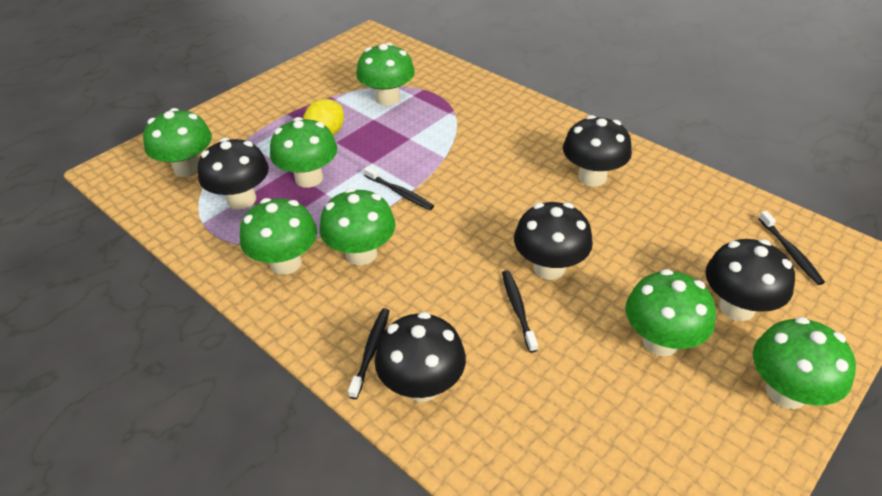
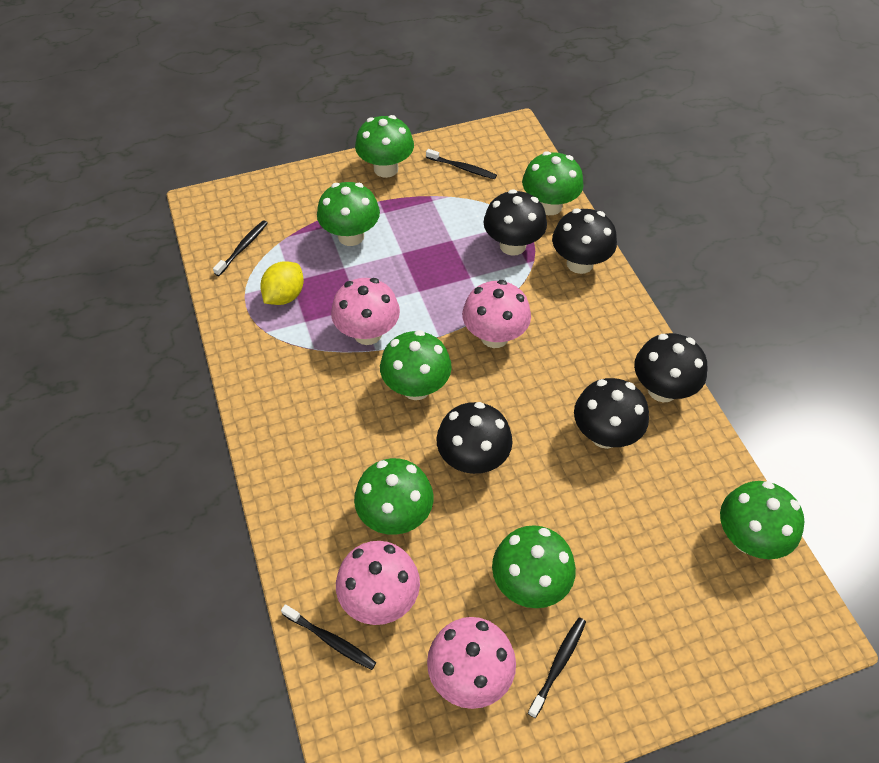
pink mushroom: 0 -> 4

